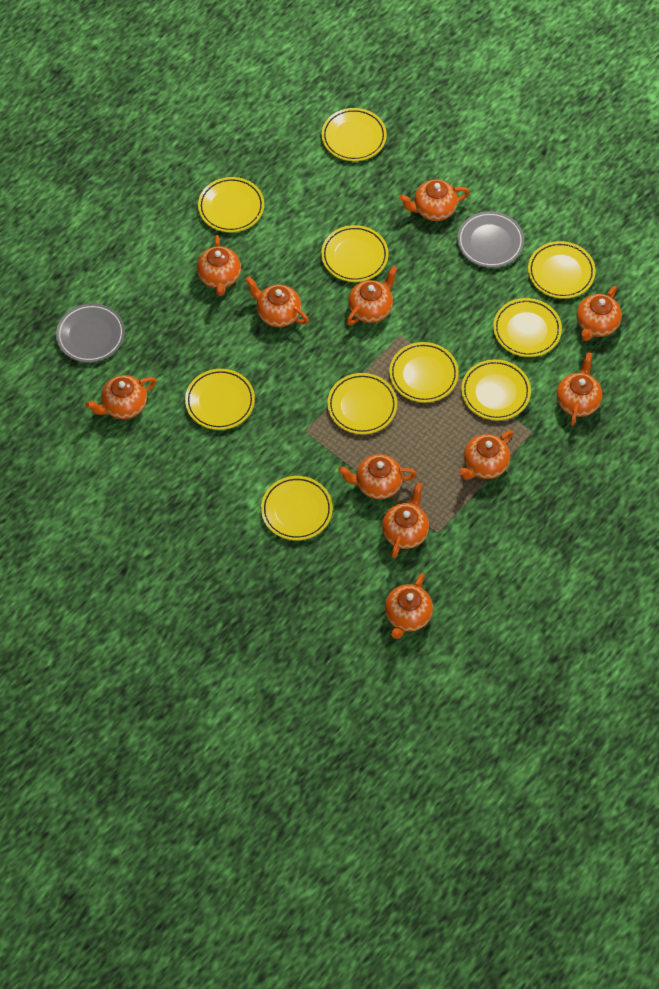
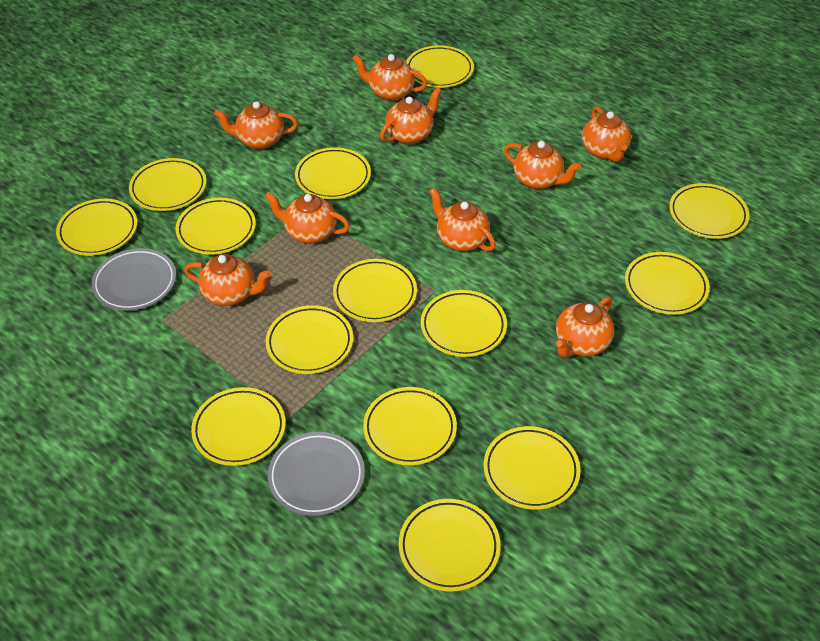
orange teapot: 11 -> 9
yellow plate: 10 -> 14

